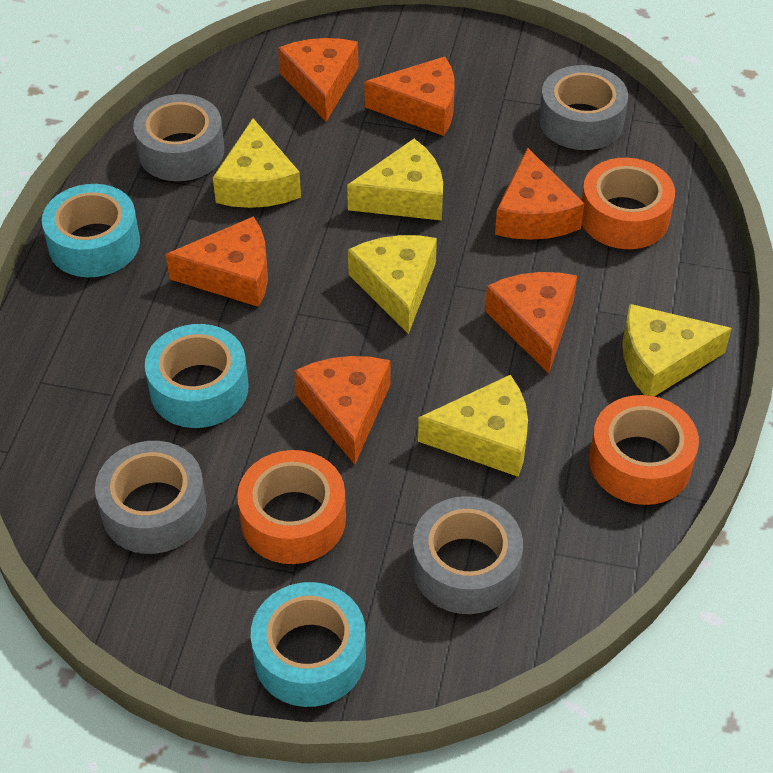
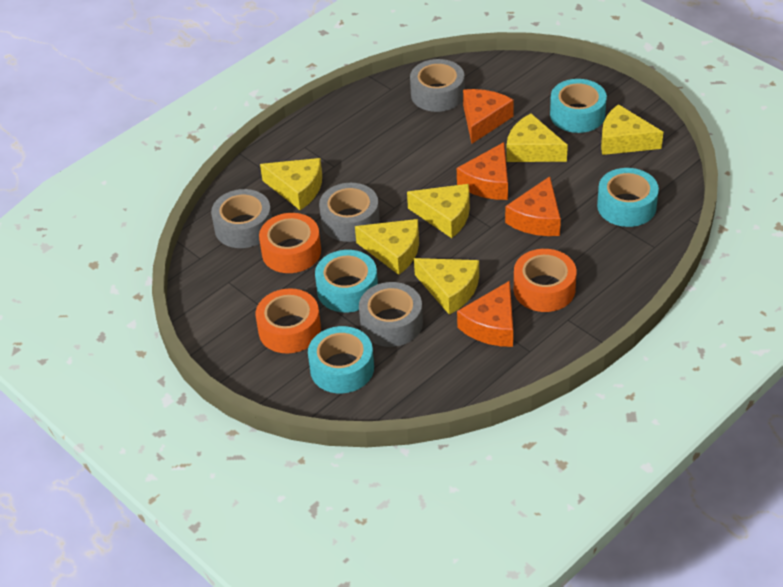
orange cheese: 6 -> 4
turquoise tape: 3 -> 4
yellow cheese: 5 -> 6

